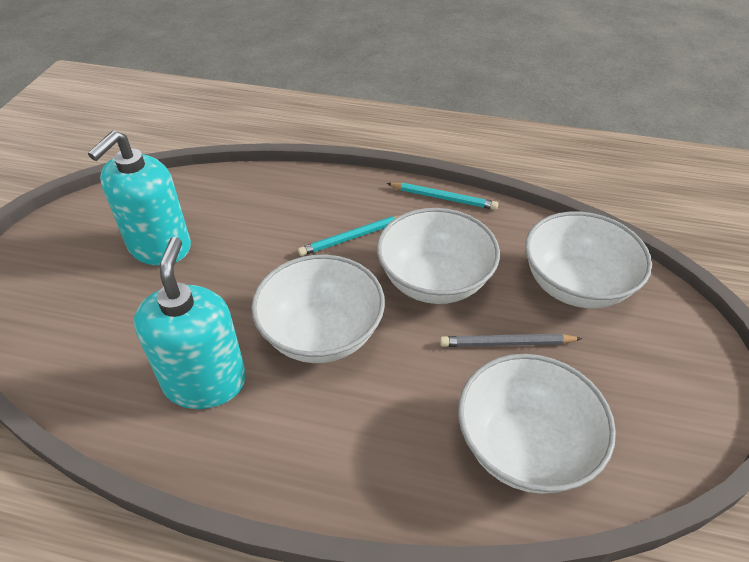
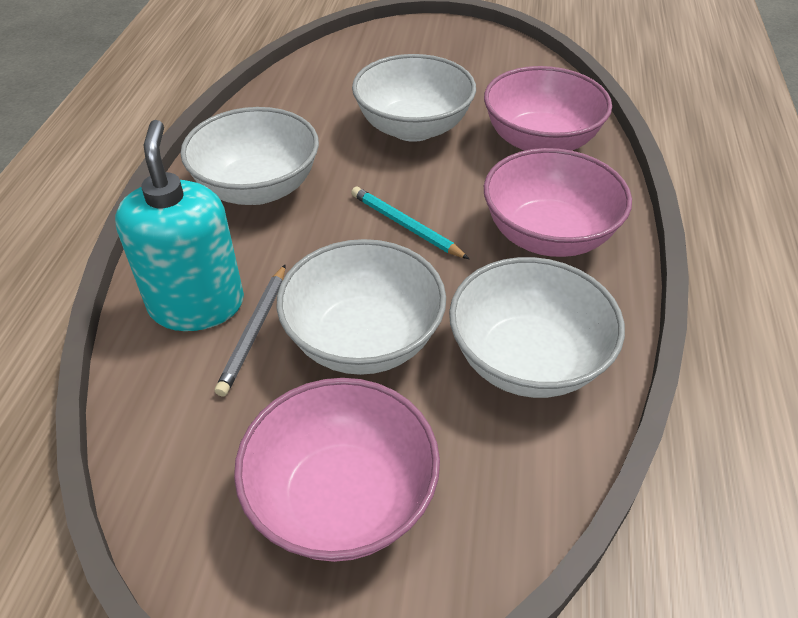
pink bowl: 0 -> 3
turquoise pencil: 2 -> 1
turquoise soap dispenser: 2 -> 1

